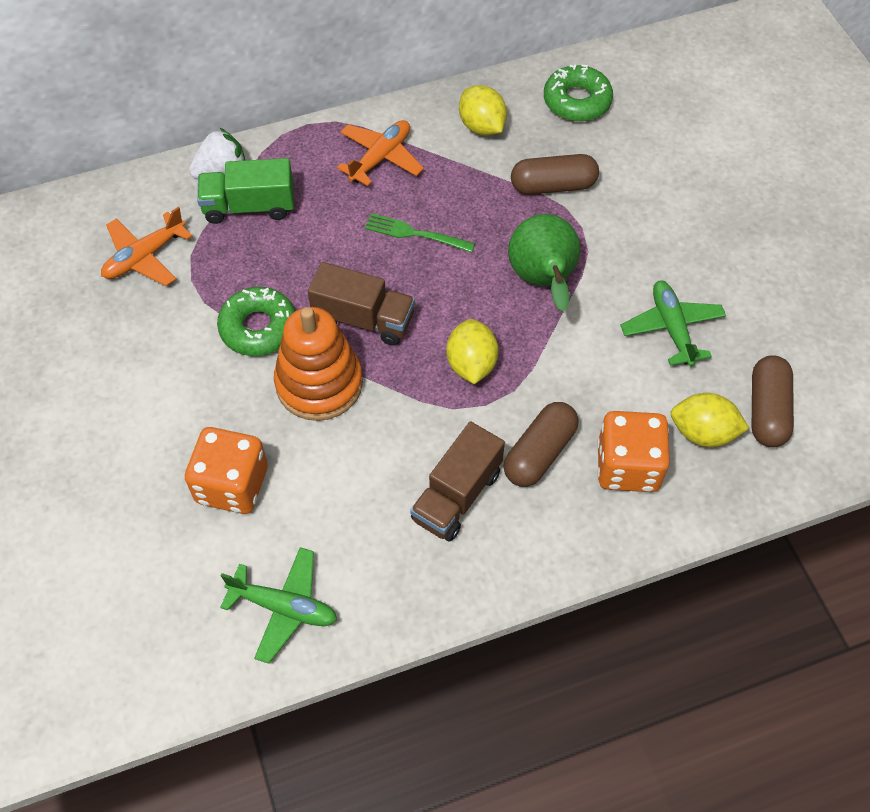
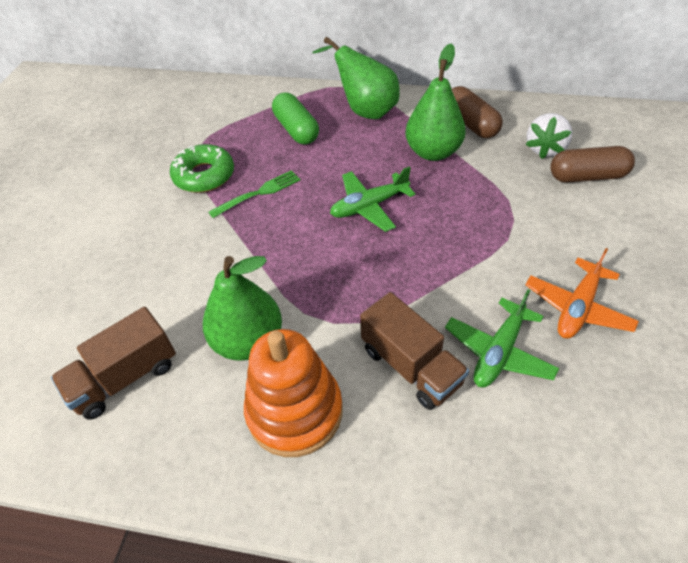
brown capsule: 3 -> 2
green capsule: 0 -> 1
green donut: 2 -> 1
green pear: 1 -> 3
green truck: 1 -> 0
orange dice: 2 -> 0
orange plane: 2 -> 1
yellow lemon: 3 -> 0

